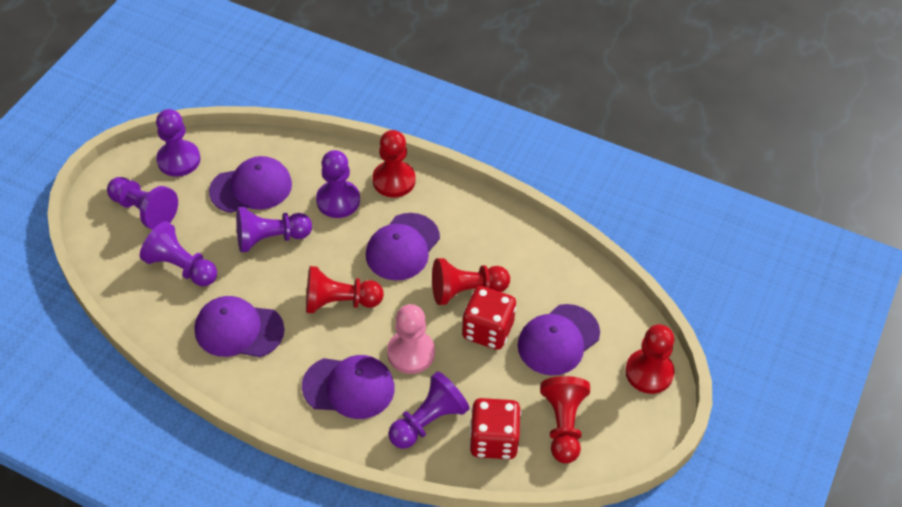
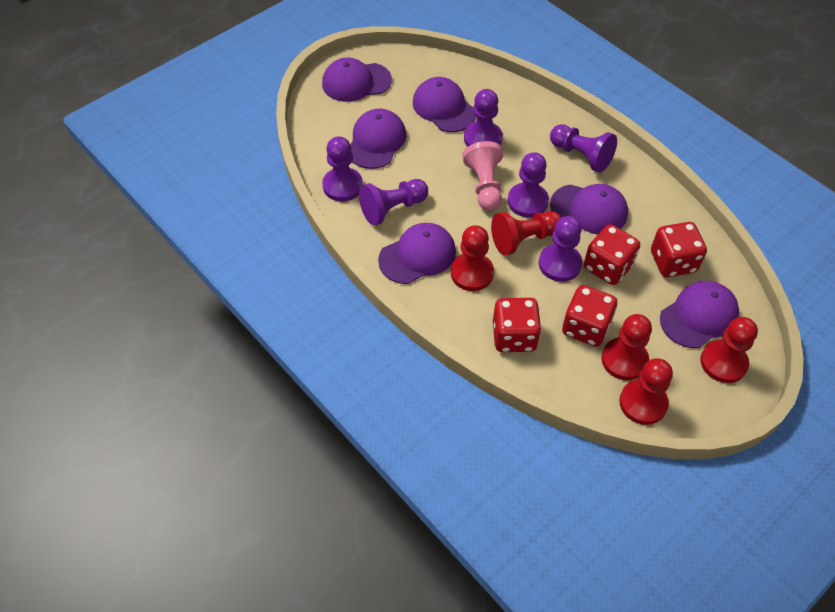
purple cap: 5 -> 6
red dice: 2 -> 4

